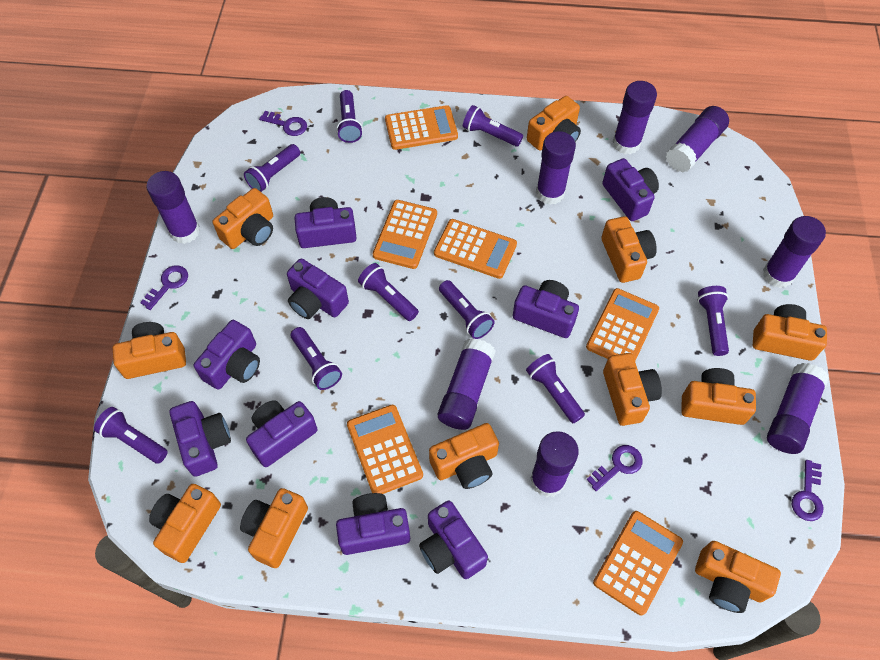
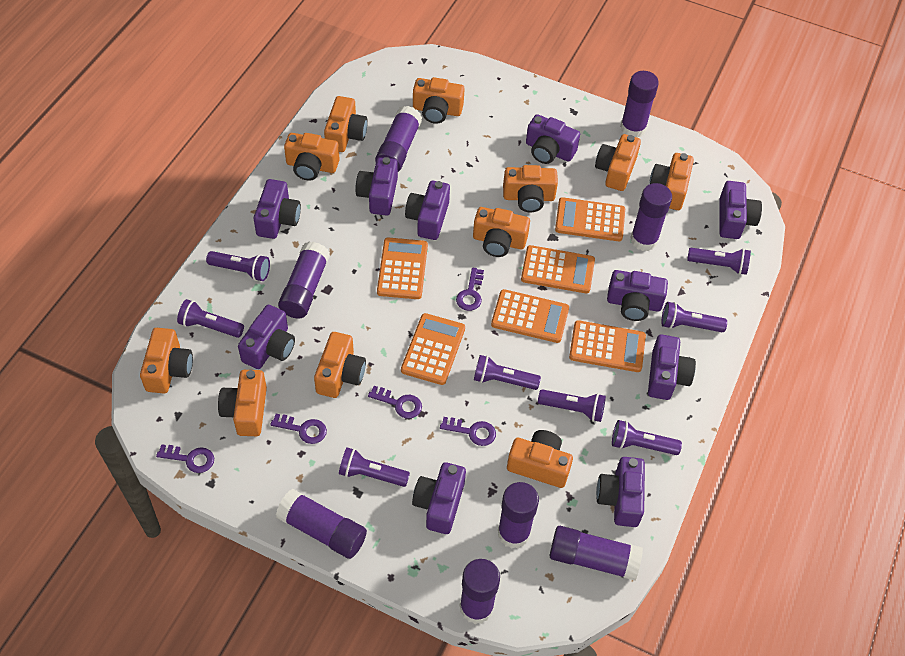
purple camera: 9 -> 10
purple flashlight: 9 -> 8
purple key: 4 -> 5

